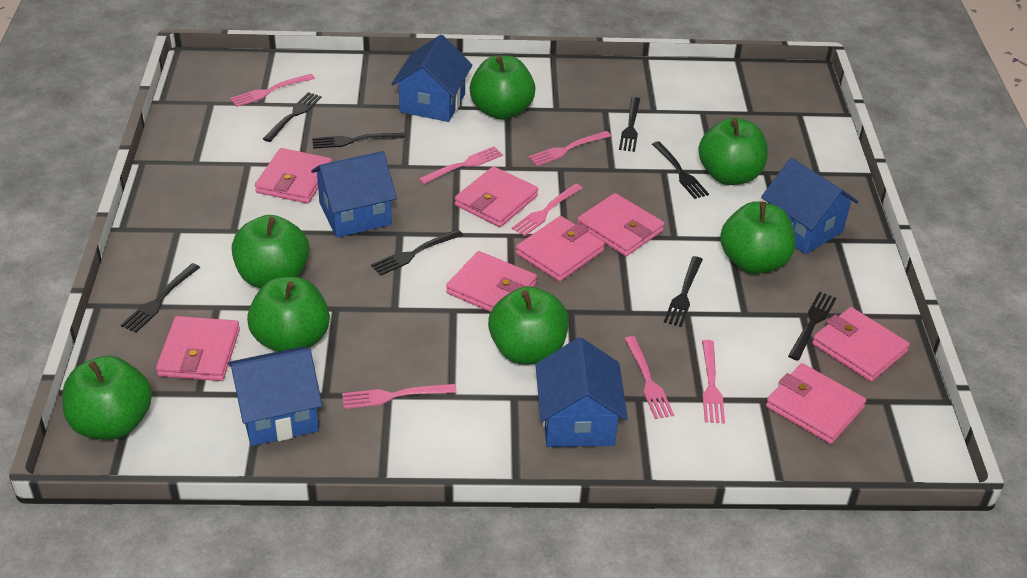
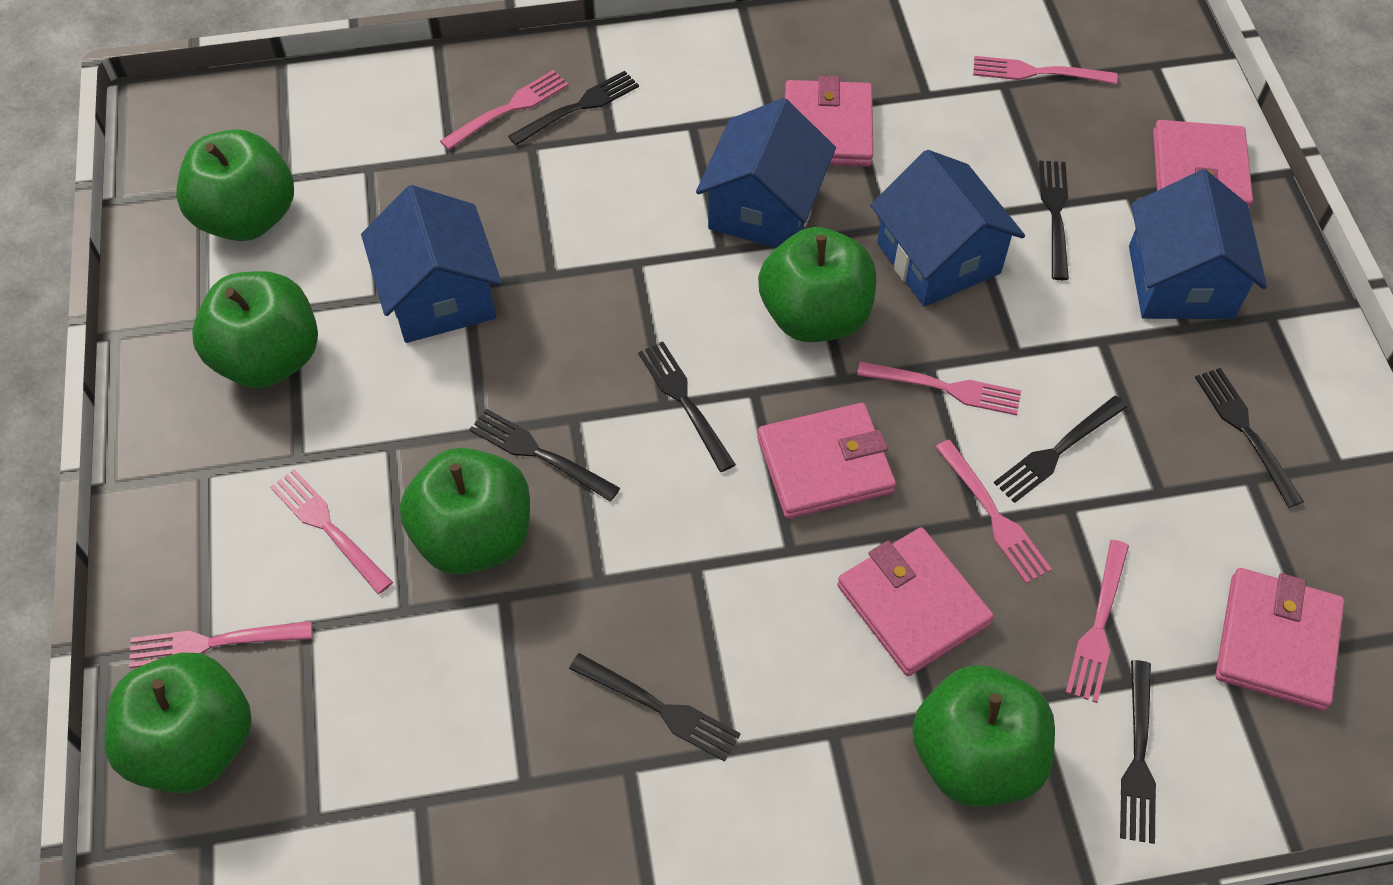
blue house: 5 -> 4
green apple: 7 -> 6
pink wallet: 8 -> 5

